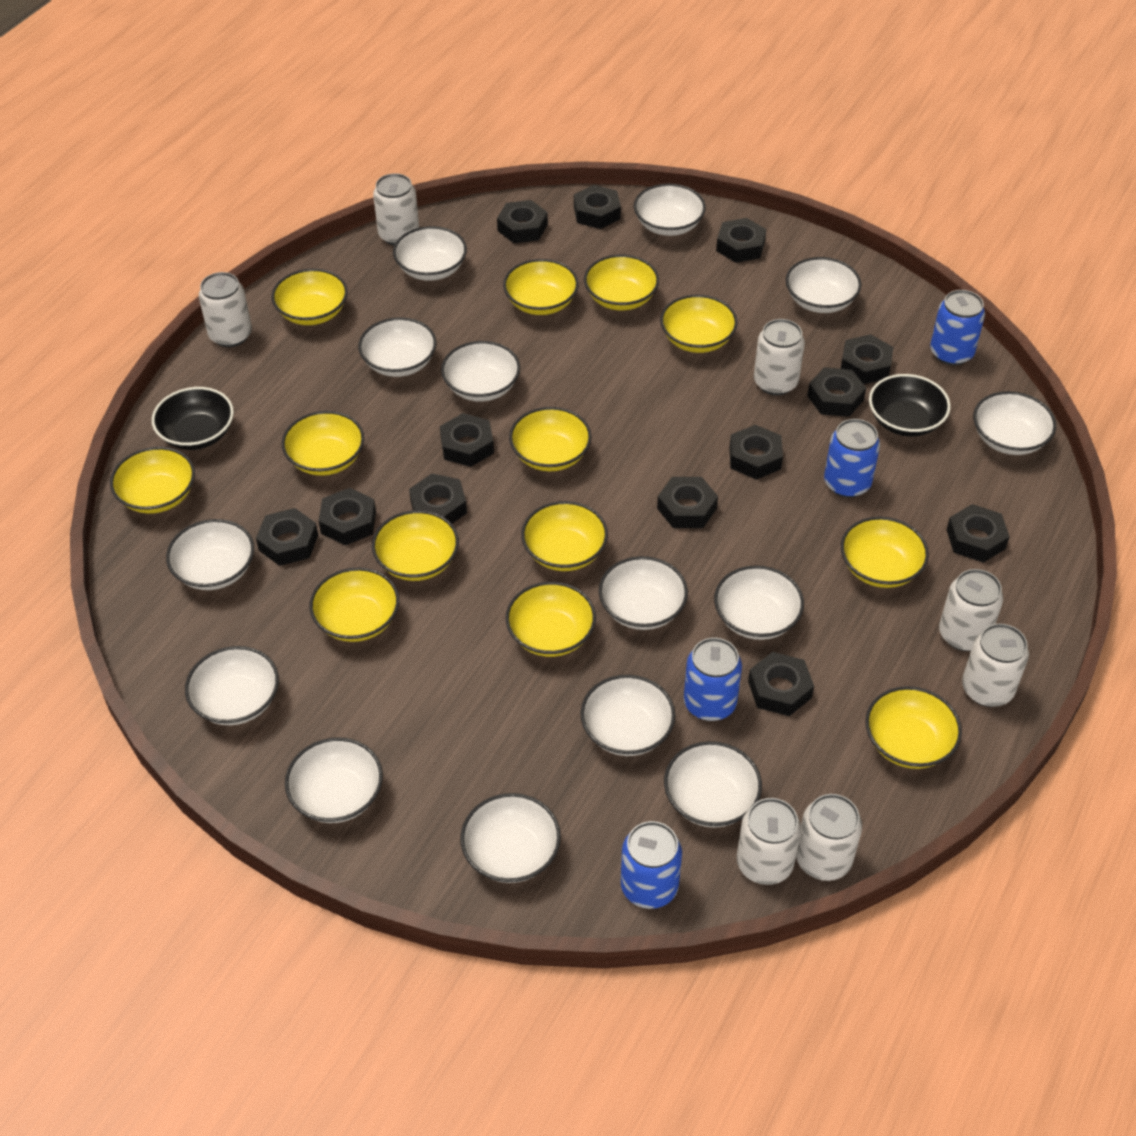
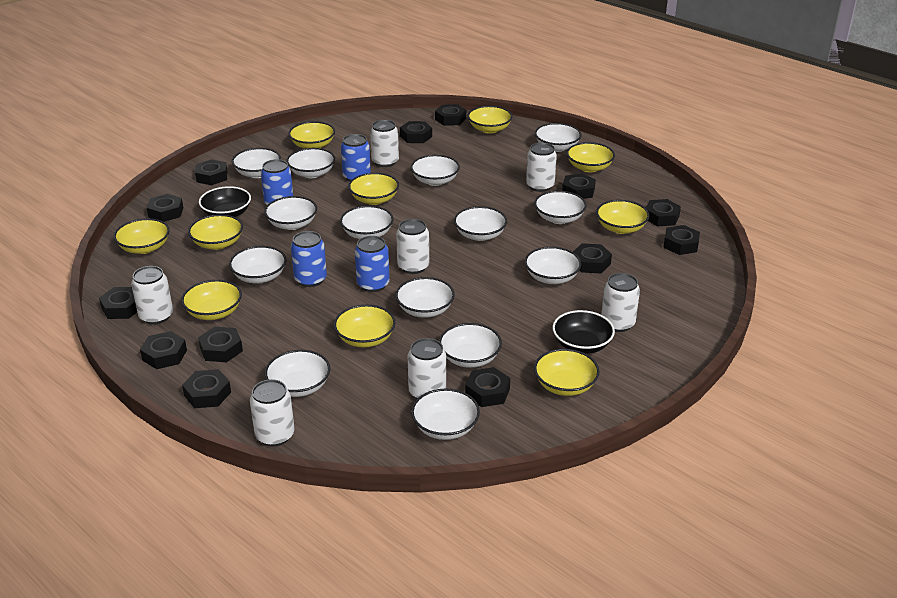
yellow bowl: 13 -> 10

